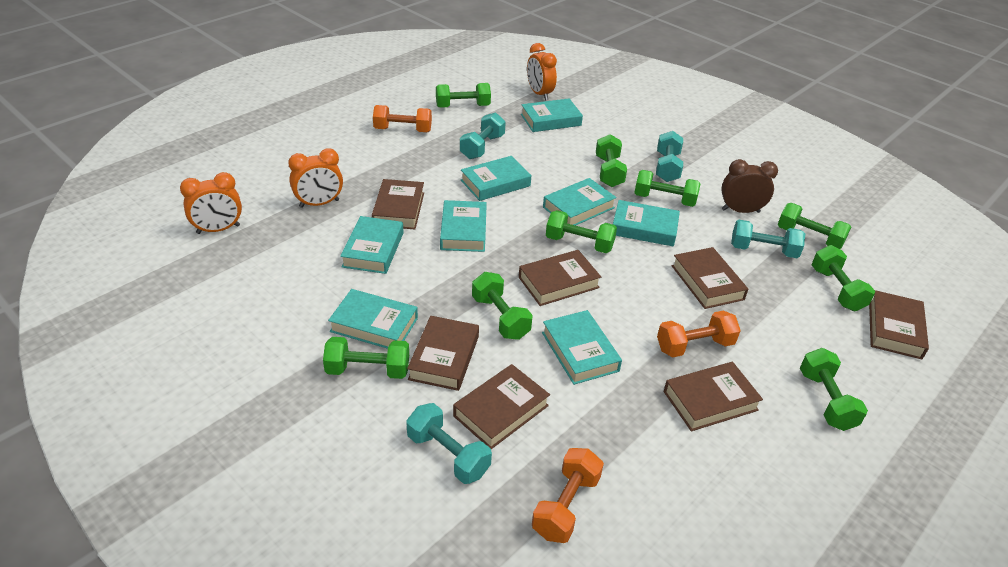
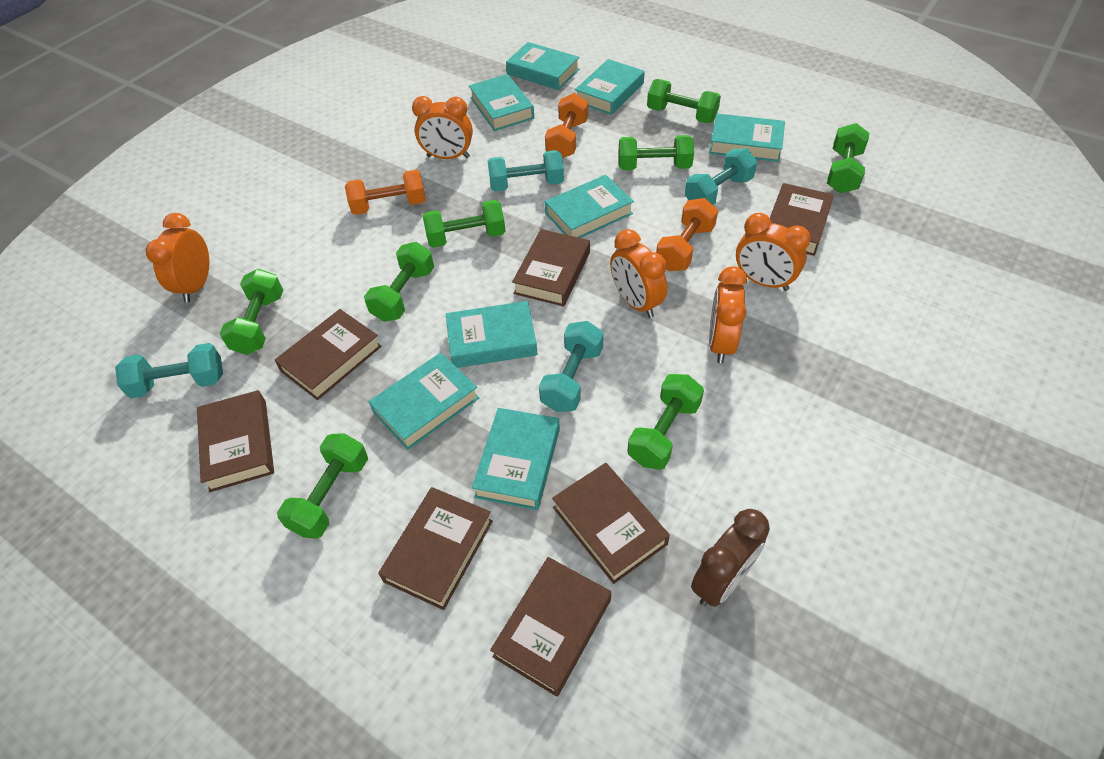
green dumbbell: 9 -> 8
orange clock: 3 -> 5

